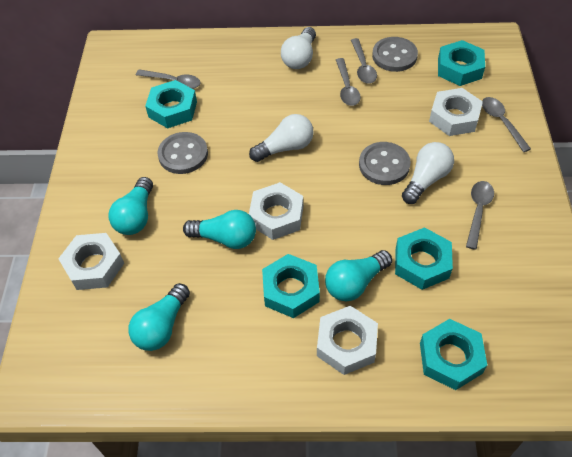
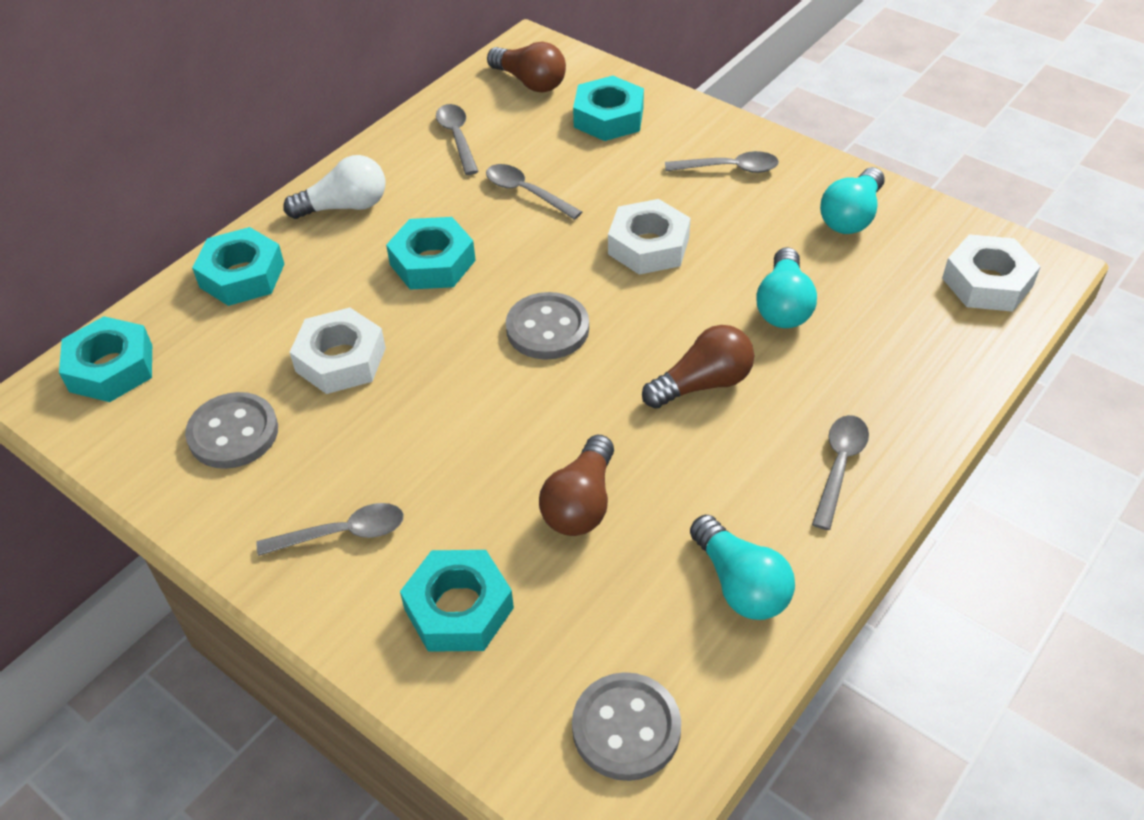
brown light bulb: 0 -> 3
turquoise light bulb: 4 -> 3
white light bulb: 3 -> 1
white nut: 4 -> 3

